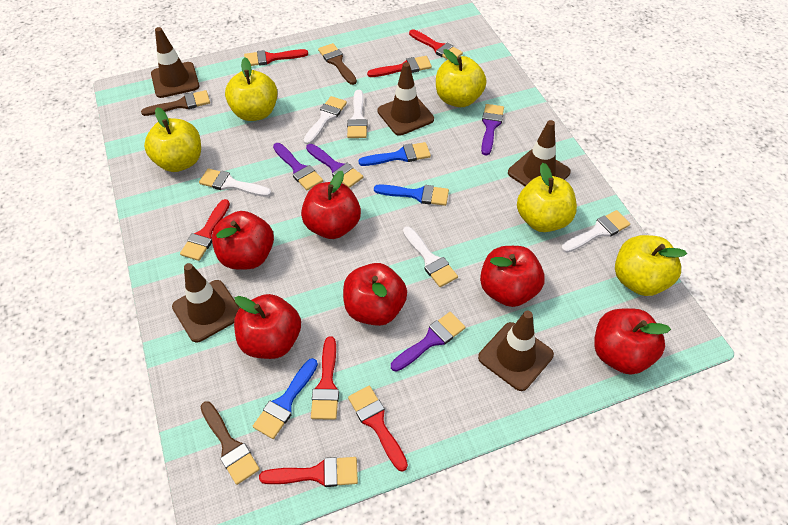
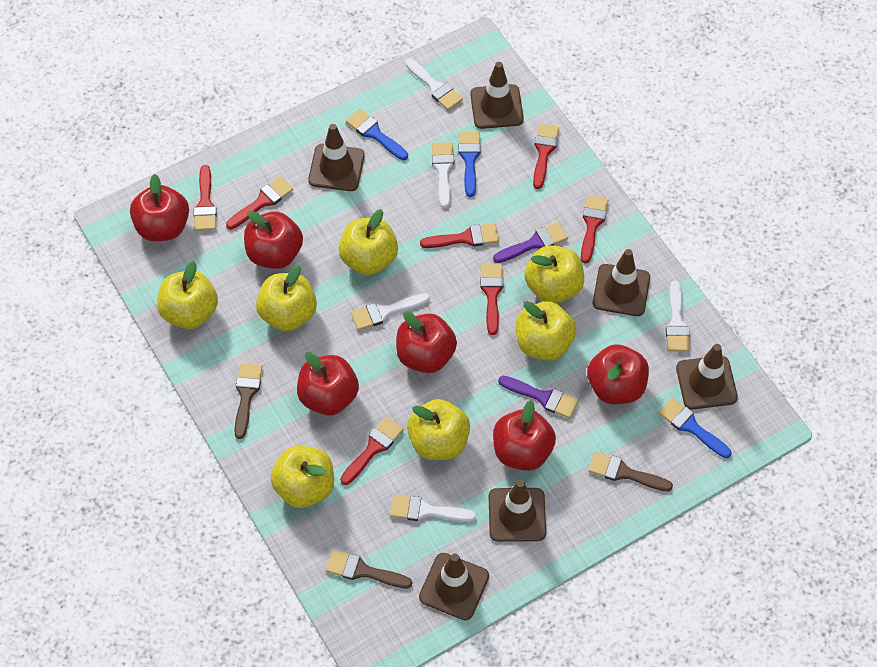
brown traffic cone: 5 -> 6
purple brush: 4 -> 2
yellow apple: 5 -> 7

